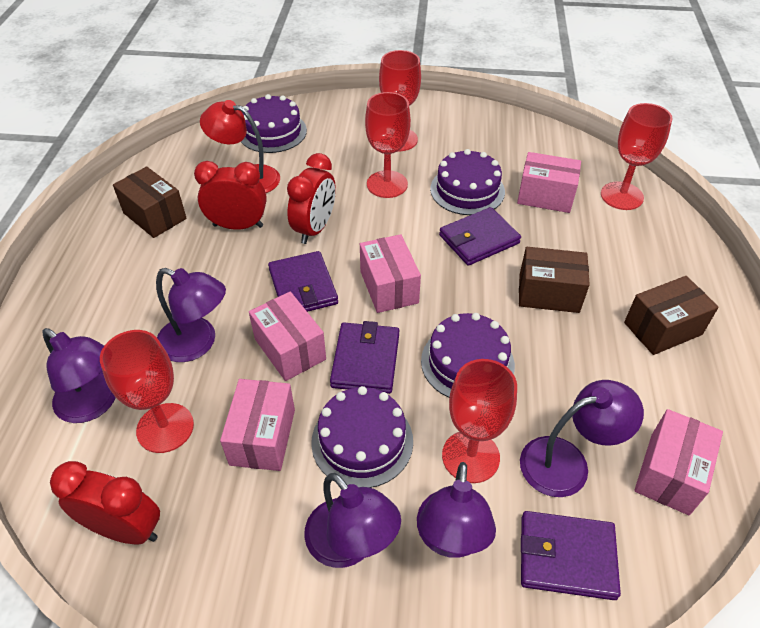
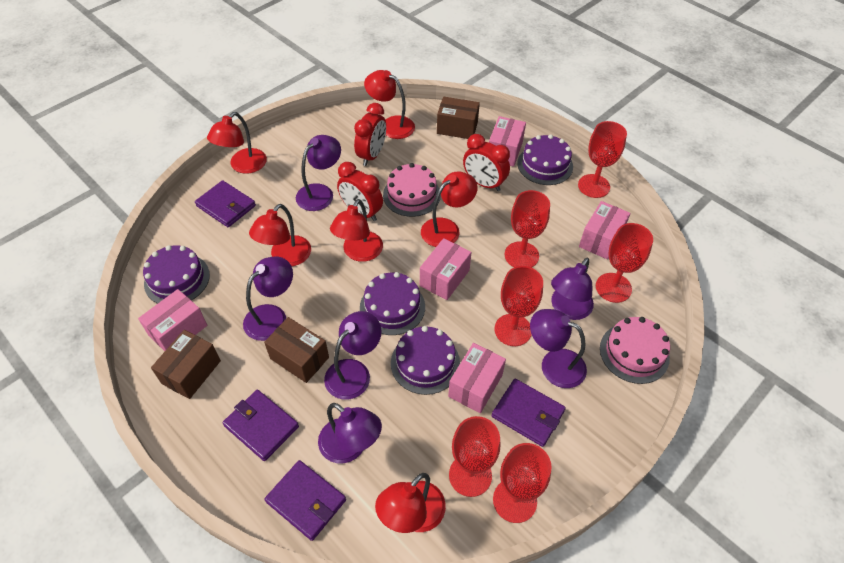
pink cake: 0 -> 2
purple lamp: 5 -> 6
red goblet: 5 -> 6
red lamp: 1 -> 6

